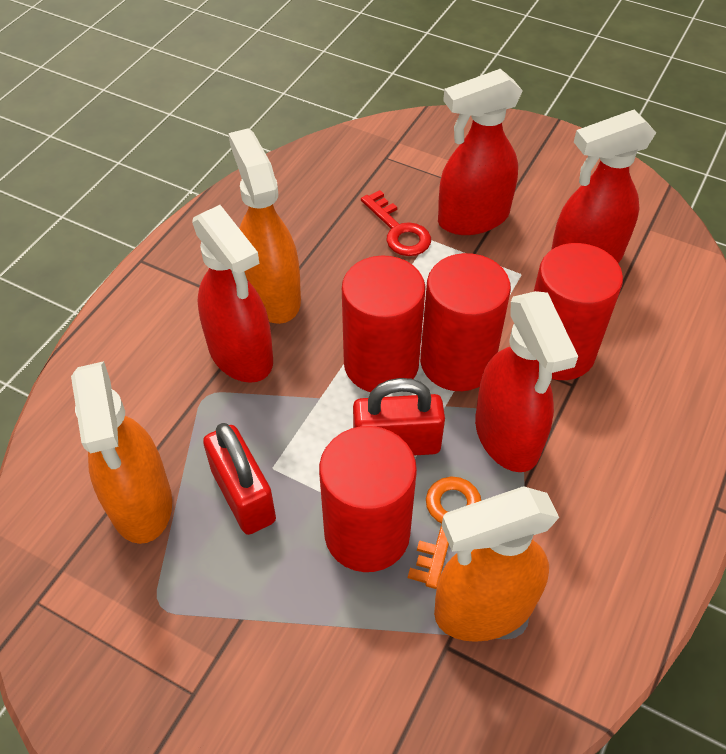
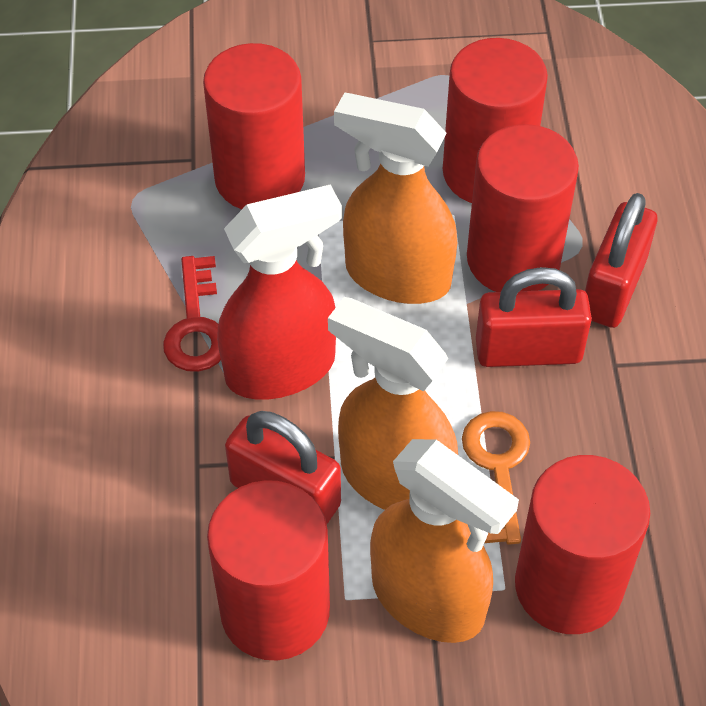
red cylinder: 4 -> 5
red padlock: 2 -> 3
red spray bottle: 4 -> 1

